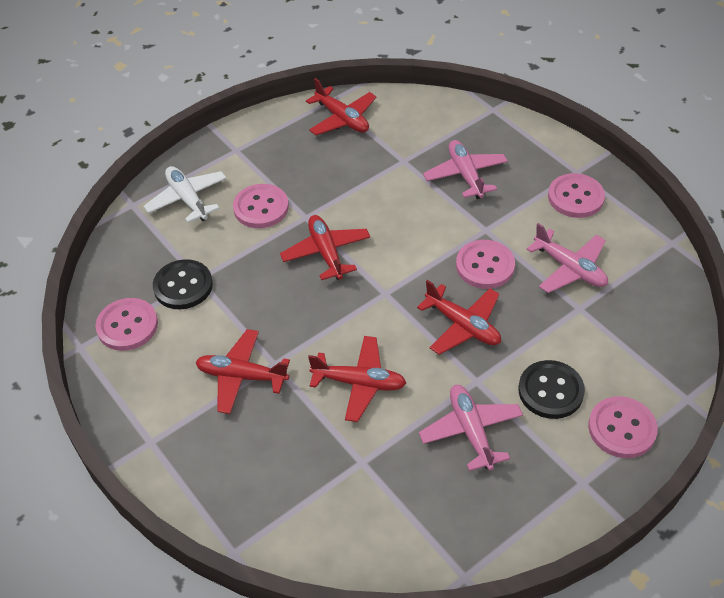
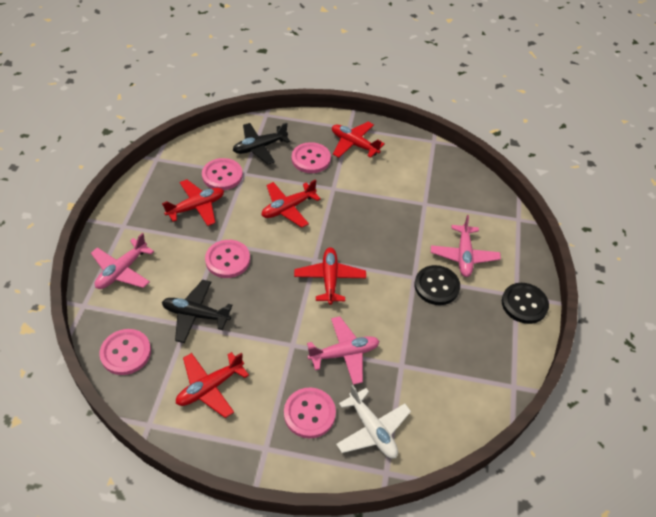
black plane: 0 -> 2

